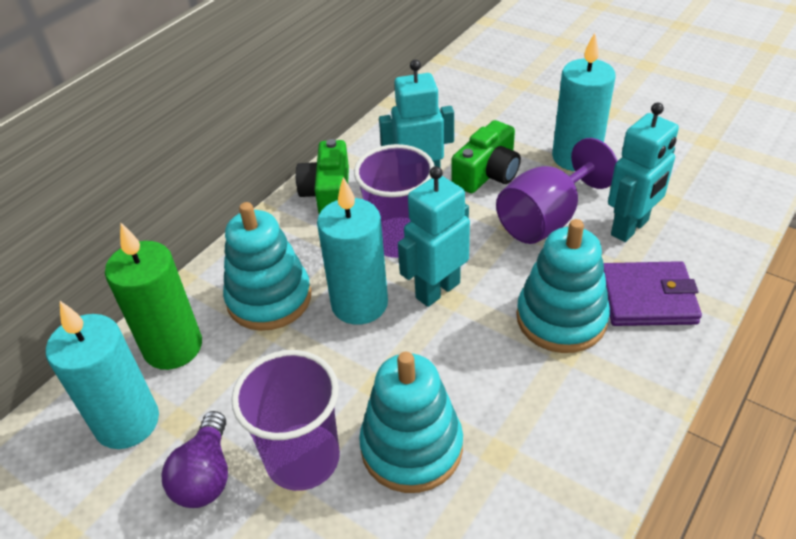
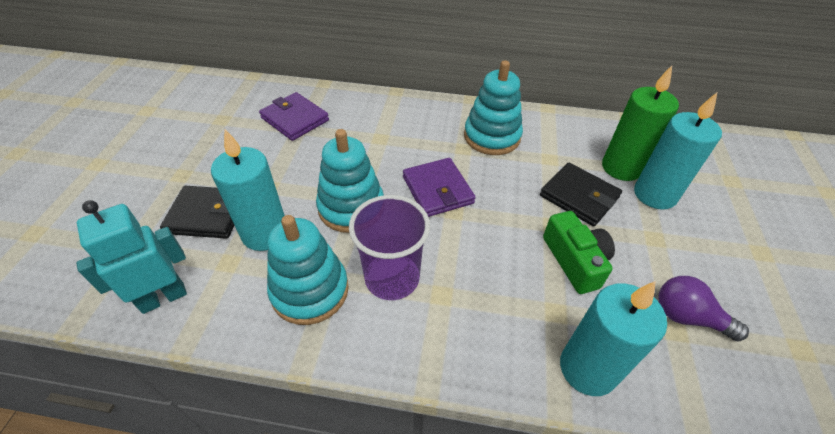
black wallet: 0 -> 2
green camera: 2 -> 1
purple cup: 2 -> 1
purple goblet: 1 -> 0
purple wallet: 1 -> 2
turquoise robot: 3 -> 1

